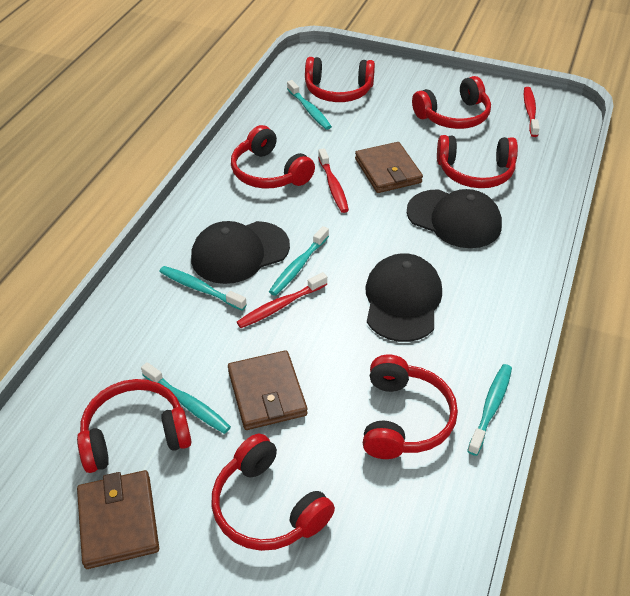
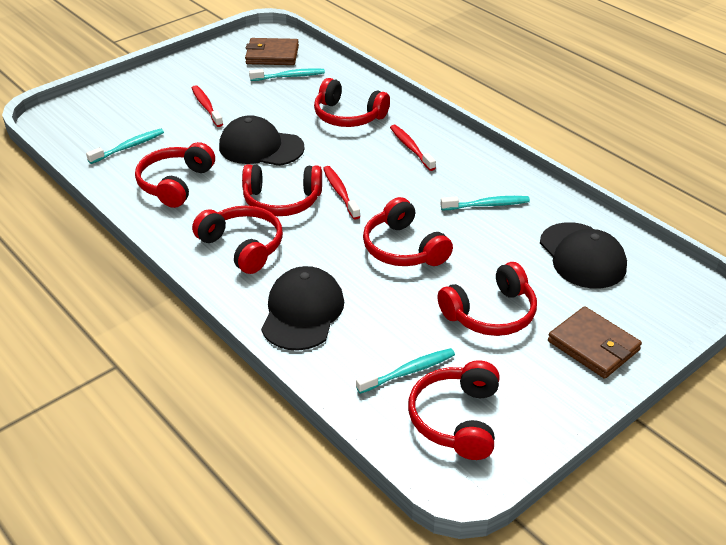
brown wallet: 3 -> 2
turquoise toothbrush: 5 -> 4

